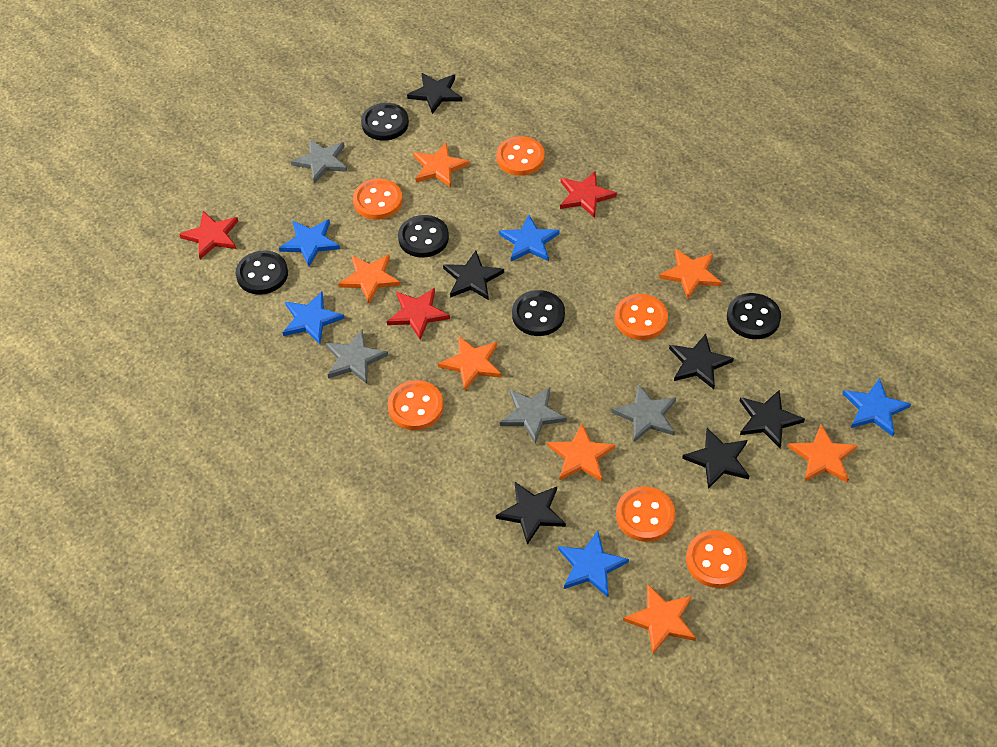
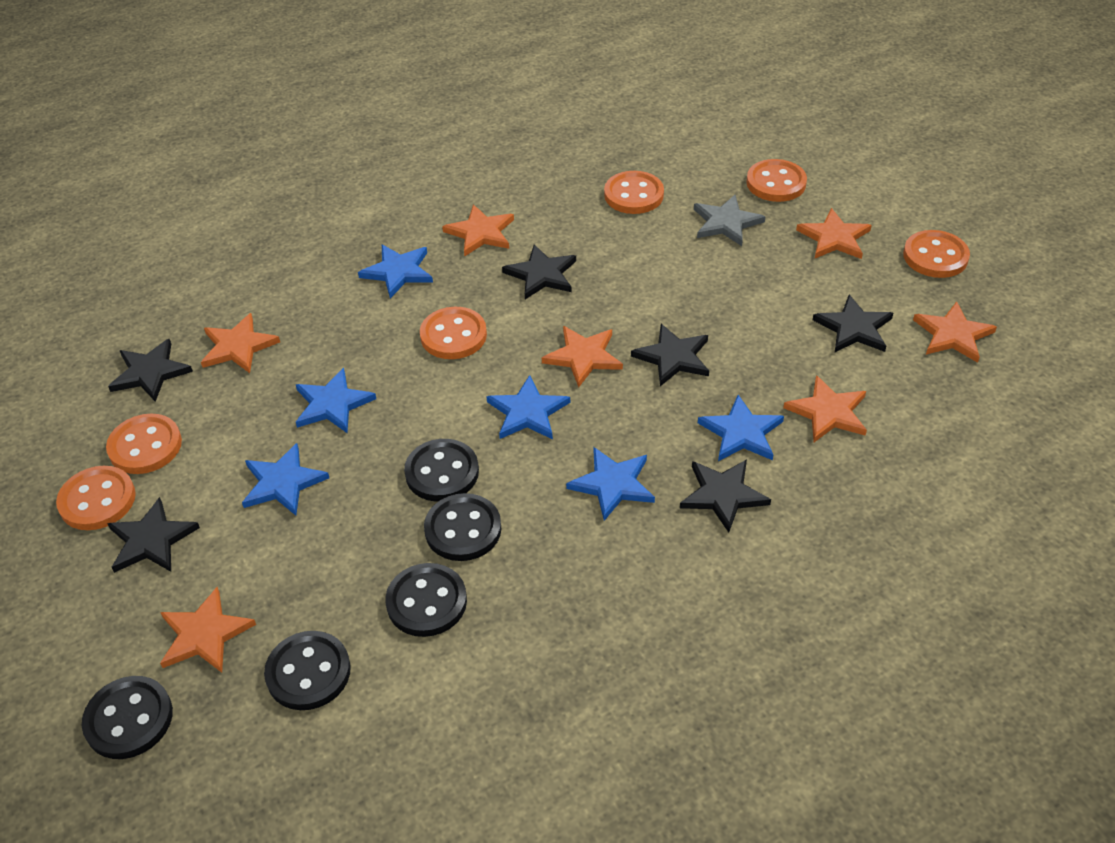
blue star: 5 -> 6
grey star: 4 -> 1
red star: 3 -> 0

